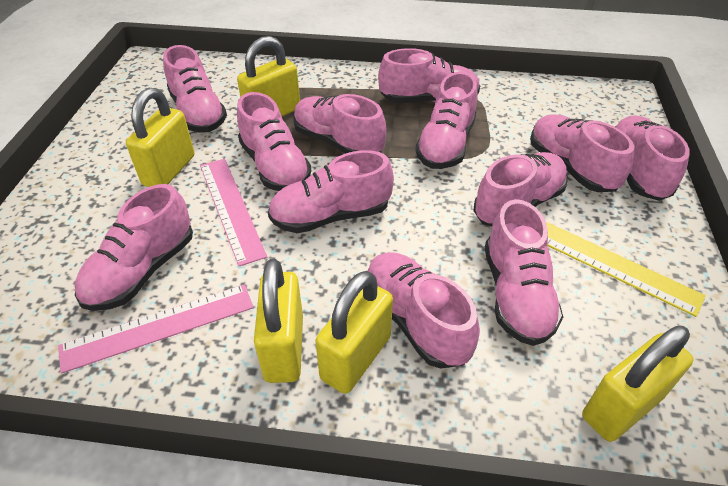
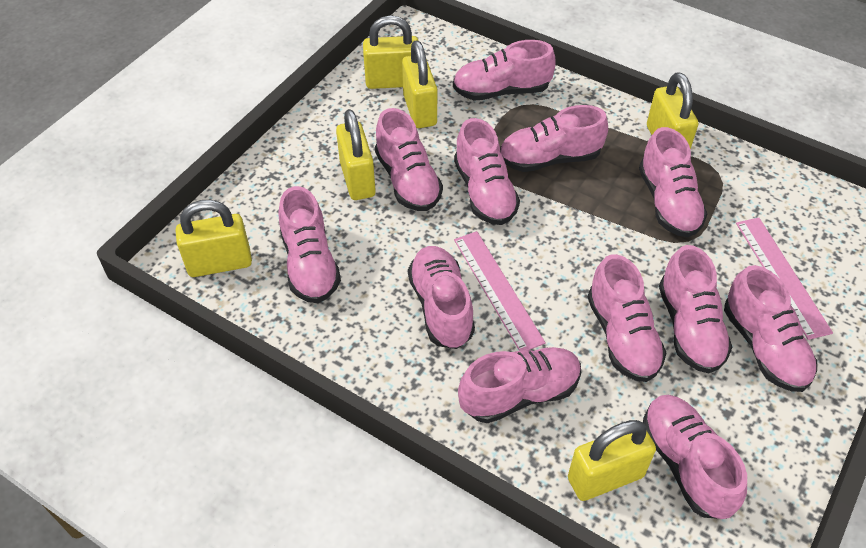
yellow padlock: 5 -> 6
yellow ruler: 1 -> 0

